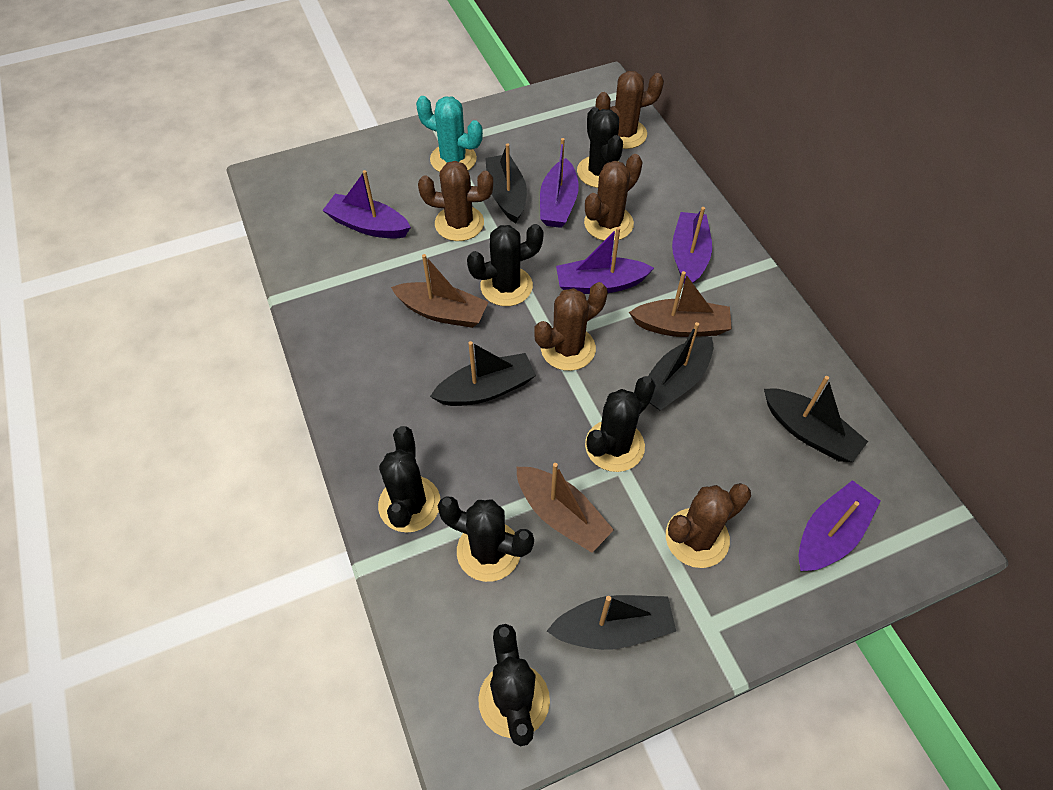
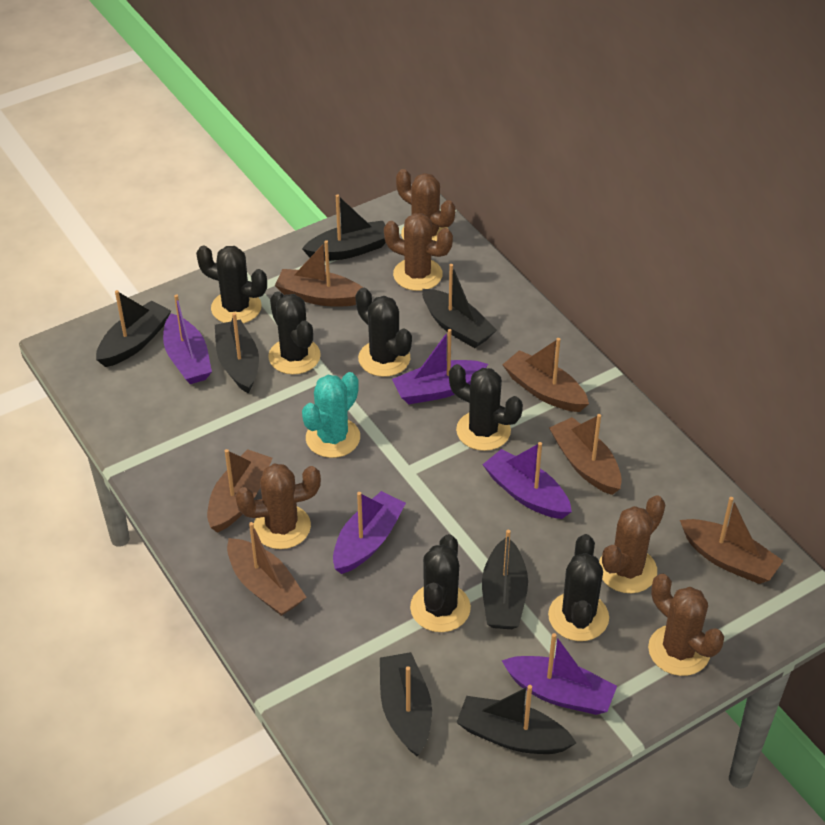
black boat: 5 -> 7
brown boat: 3 -> 6

